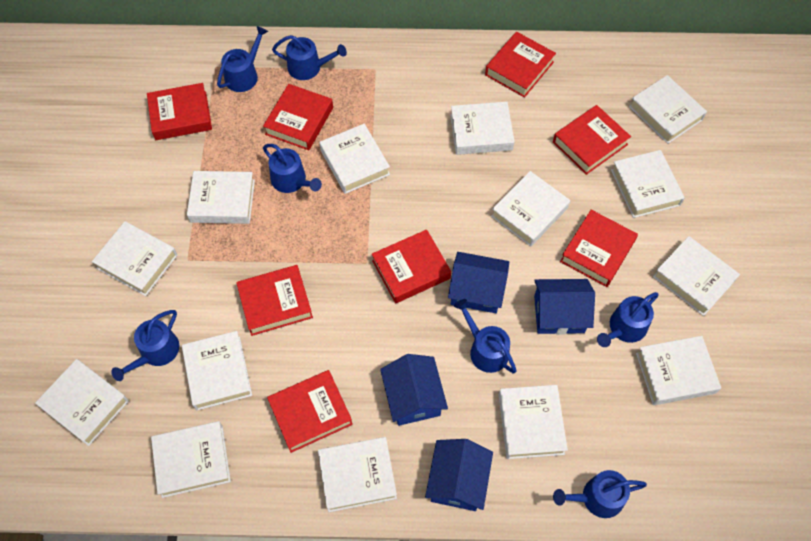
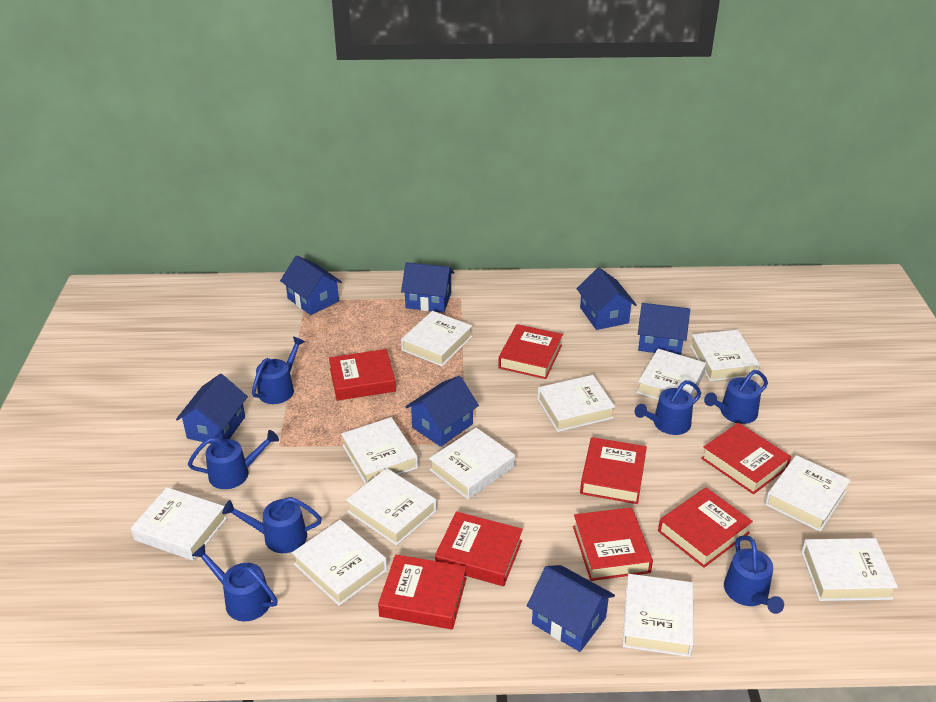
blue house: 4 -> 7
white book: 14 -> 12

